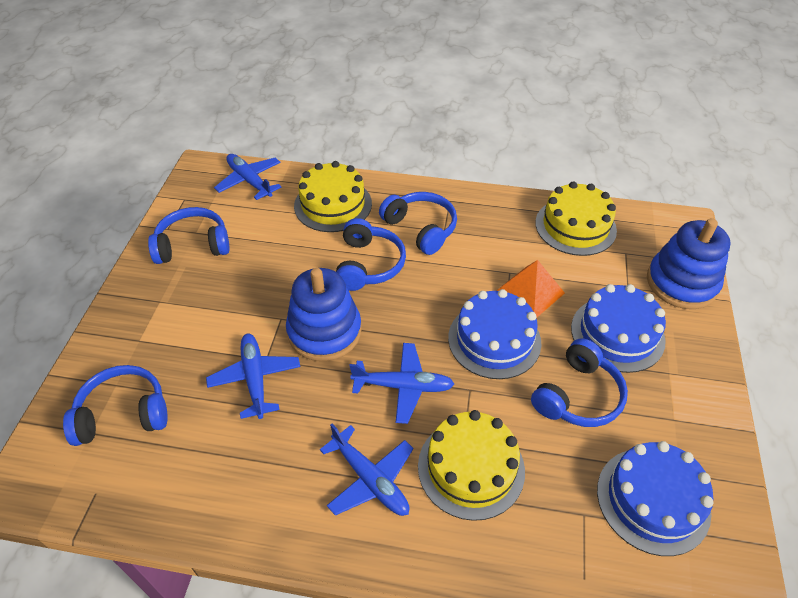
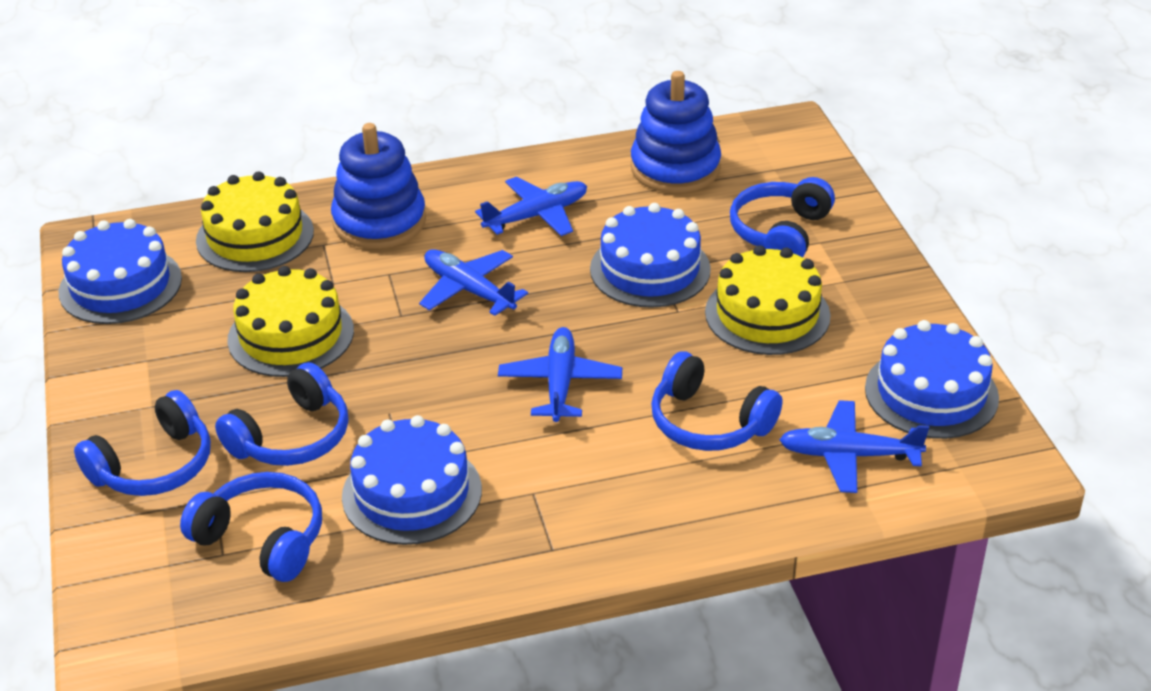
blue cake: 3 -> 4
orange pyramid: 1 -> 0

